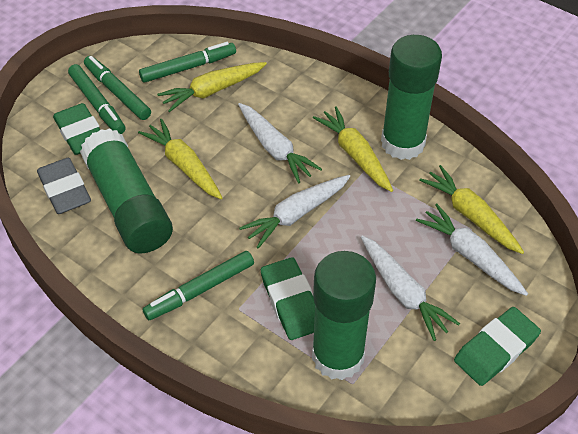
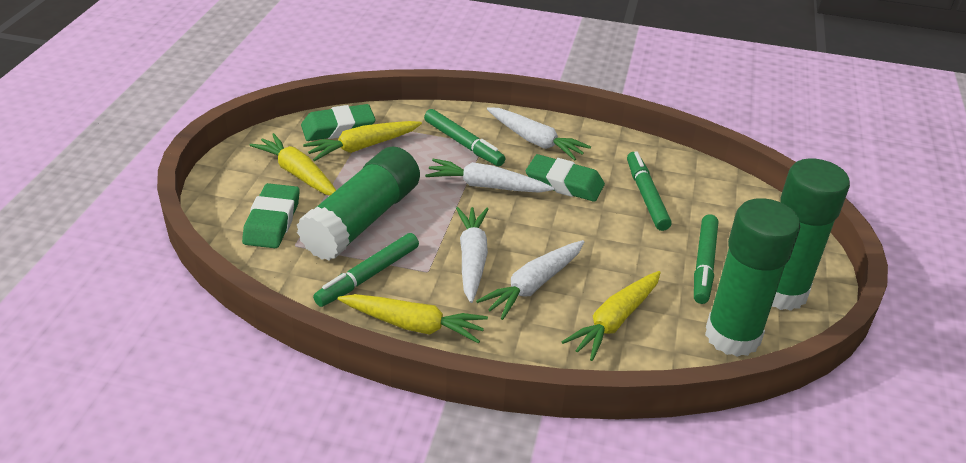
grey eraser: 1 -> 0

